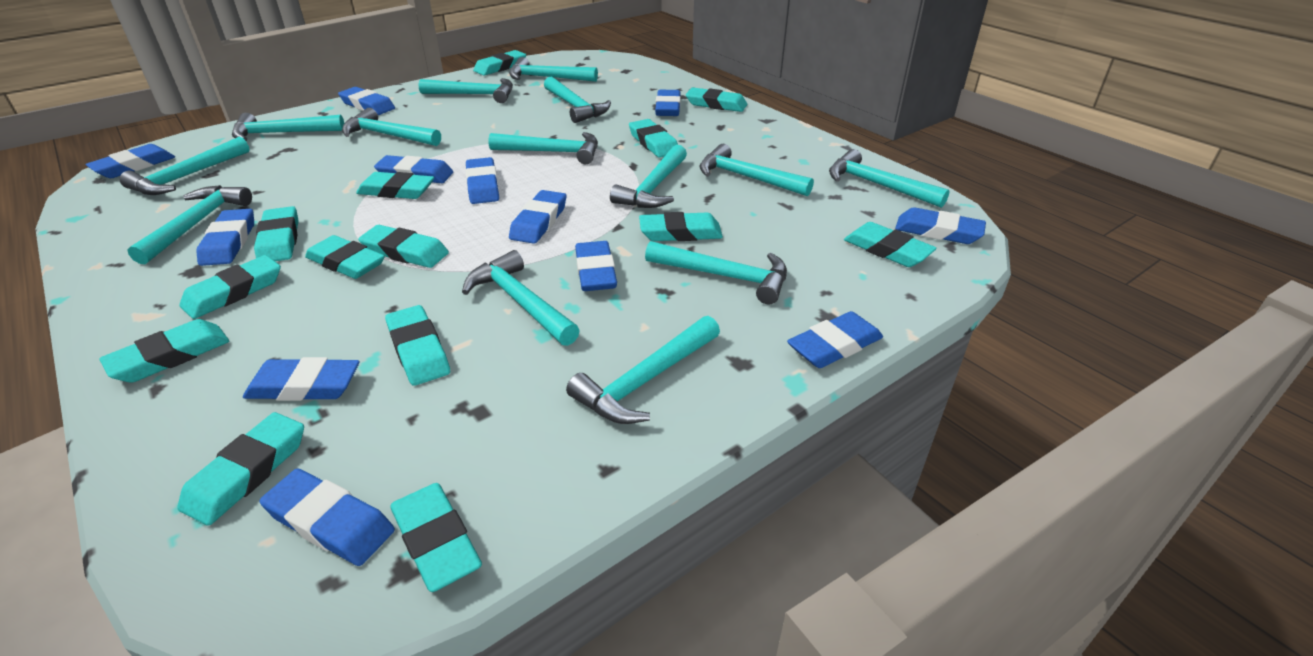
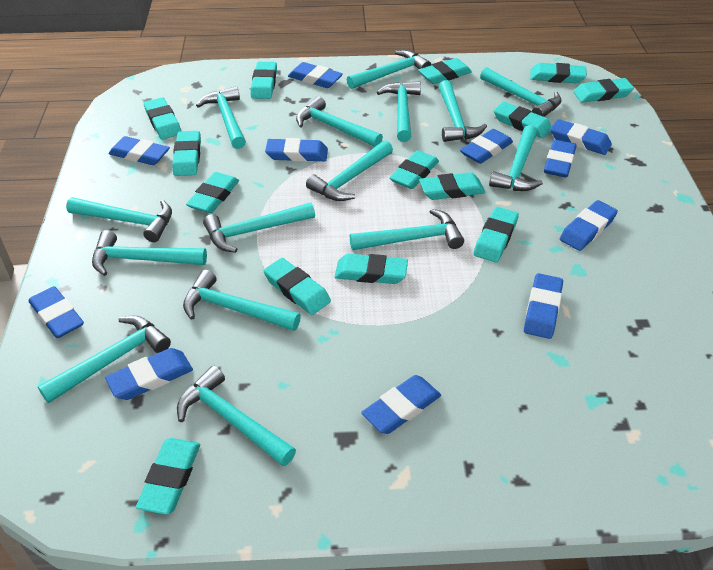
blue eraser: 12 -> 11
turquoise hammer: 14 -> 15

